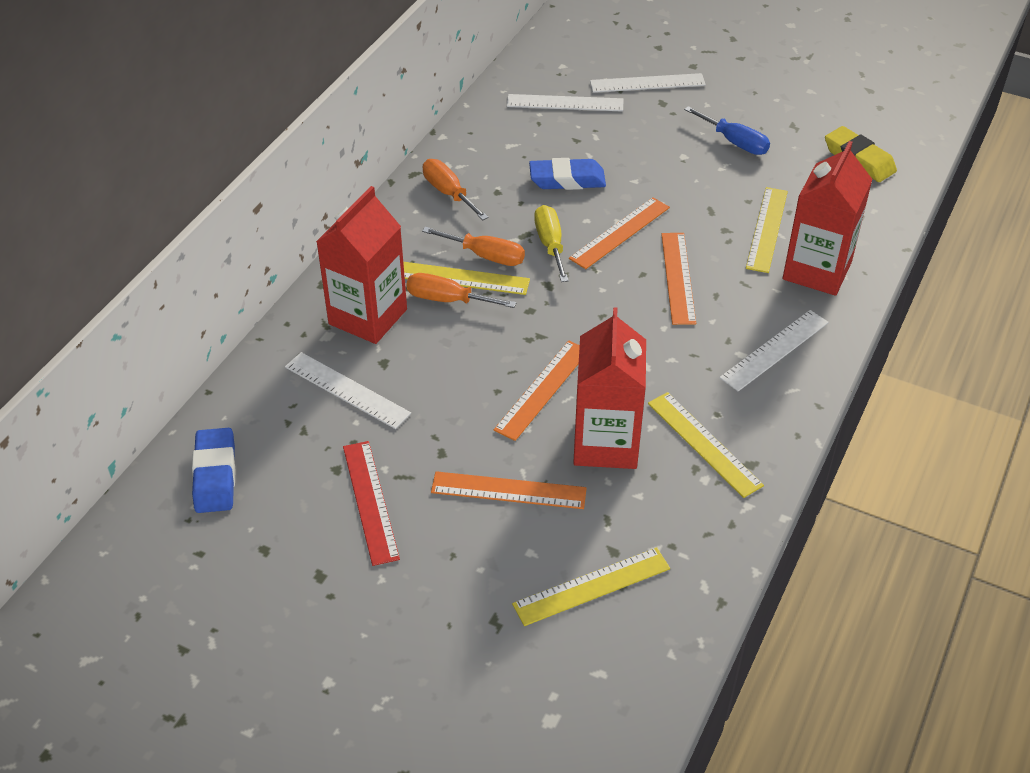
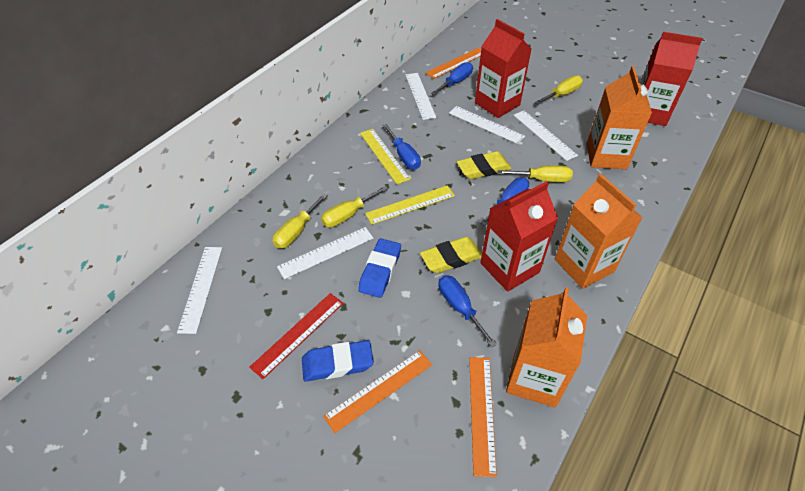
blue screwdriver: 1 -> 4
orange carton: 0 -> 3
orange ruler: 4 -> 3
orange screwdriver: 3 -> 0
white ruler: 4 -> 5
yellow eraser: 1 -> 2
yellow ruler: 4 -> 2
yellow screwdriver: 1 -> 4

